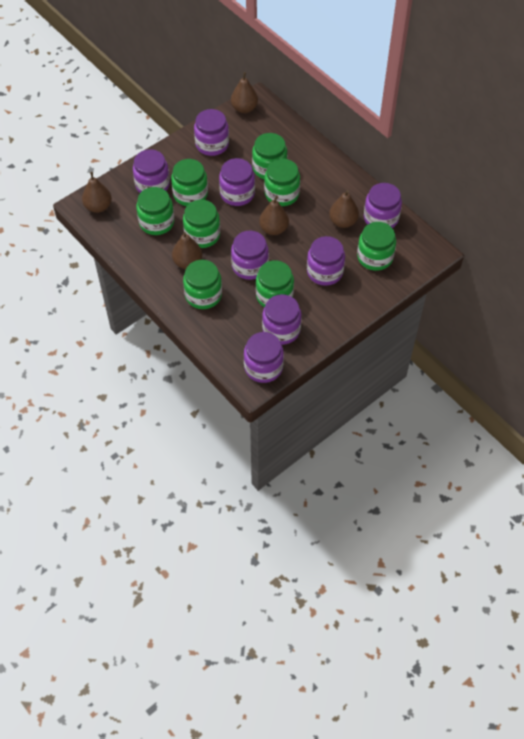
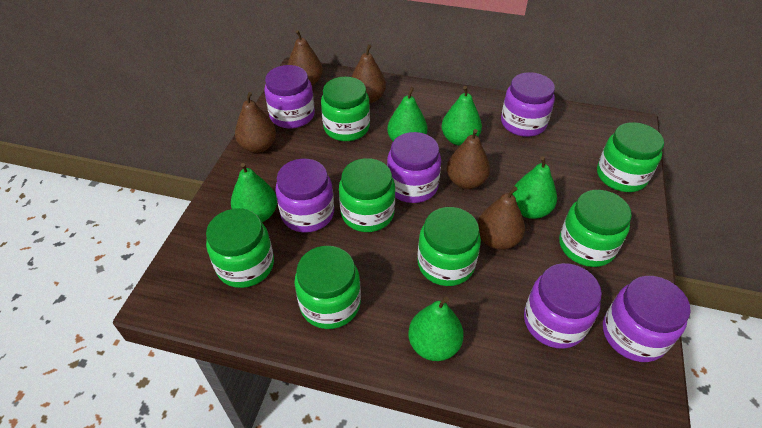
green jar: 8 -> 7
green pear: 0 -> 5
purple jar: 8 -> 6

